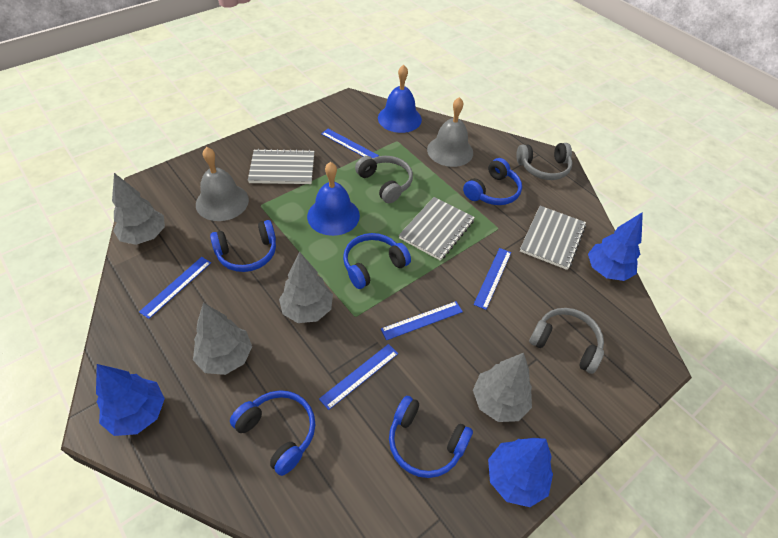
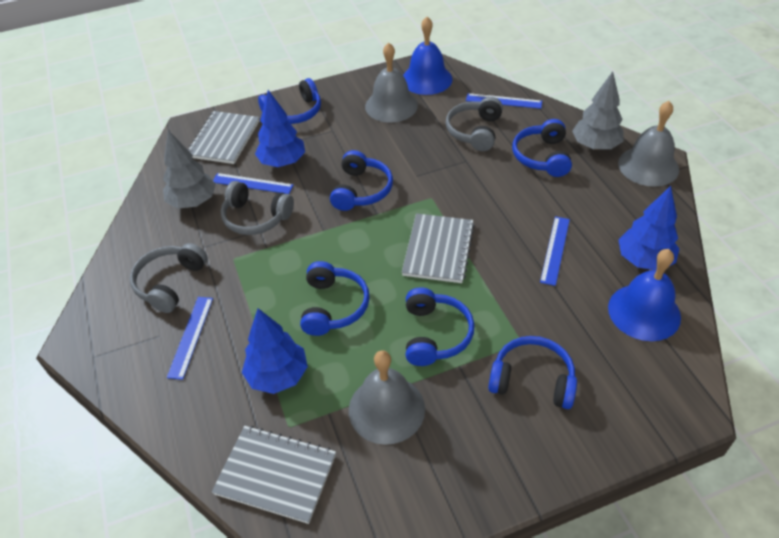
blue headphones: 5 -> 6
blue ruler: 5 -> 4
grey bell: 2 -> 3
grey tree: 4 -> 2

